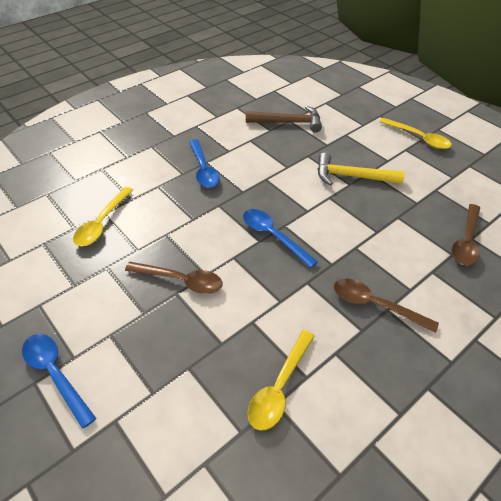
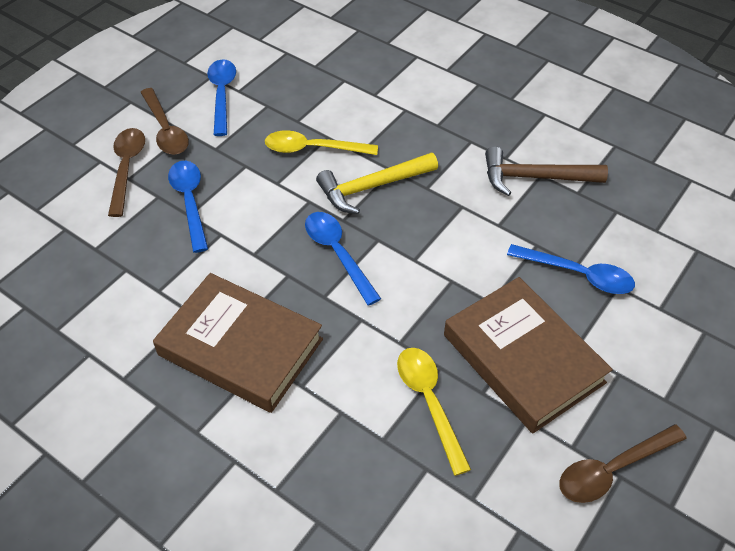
blue spoon: 3 -> 4
brown book: 0 -> 2
yellow spoon: 3 -> 2

